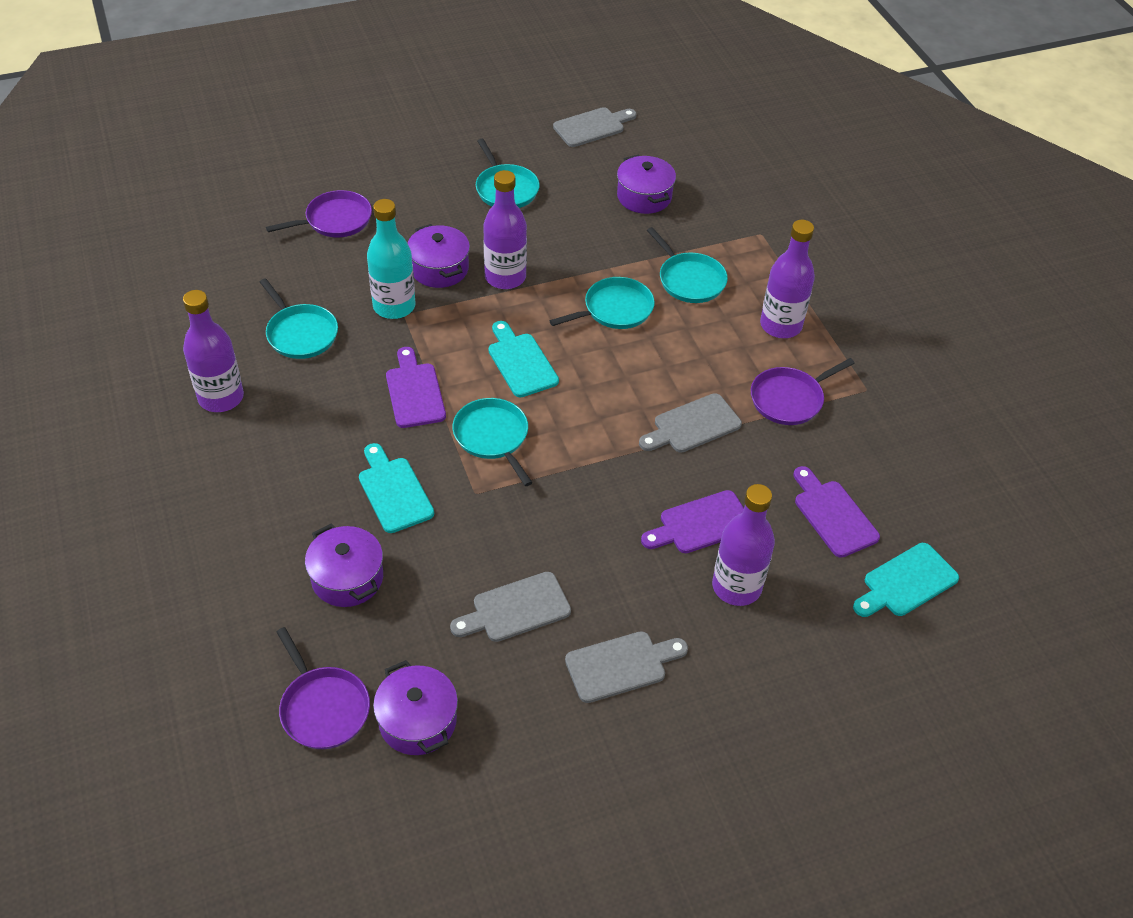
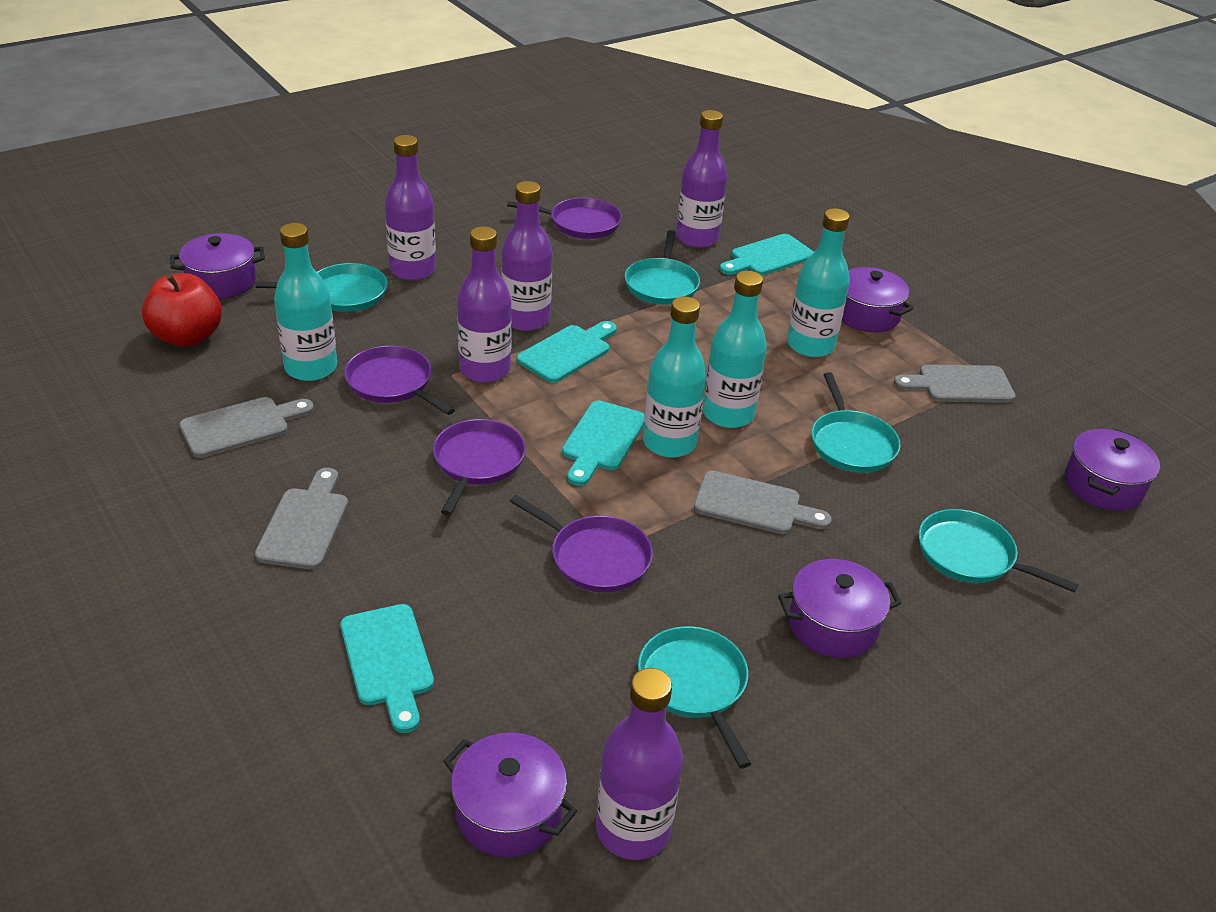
purple bottle: 4 -> 5
purple cutting board: 3 -> 0
purple pan: 3 -> 4
purple pot: 4 -> 5
red apple: 0 -> 1
turquoise bottle: 1 -> 4
turquoise cutting board: 3 -> 4

